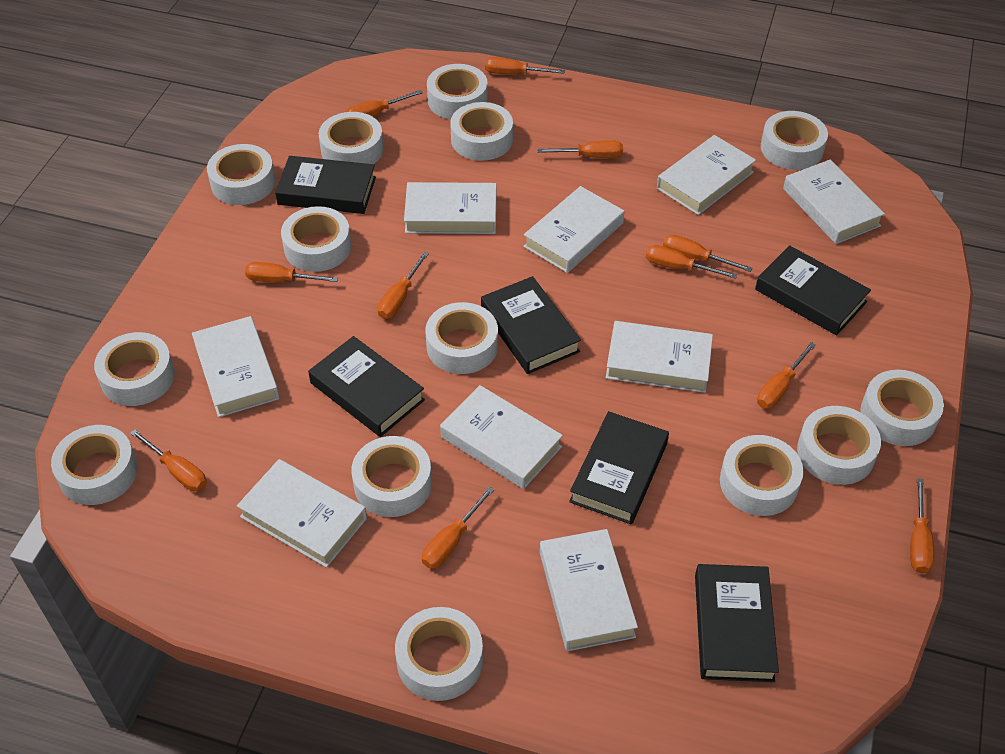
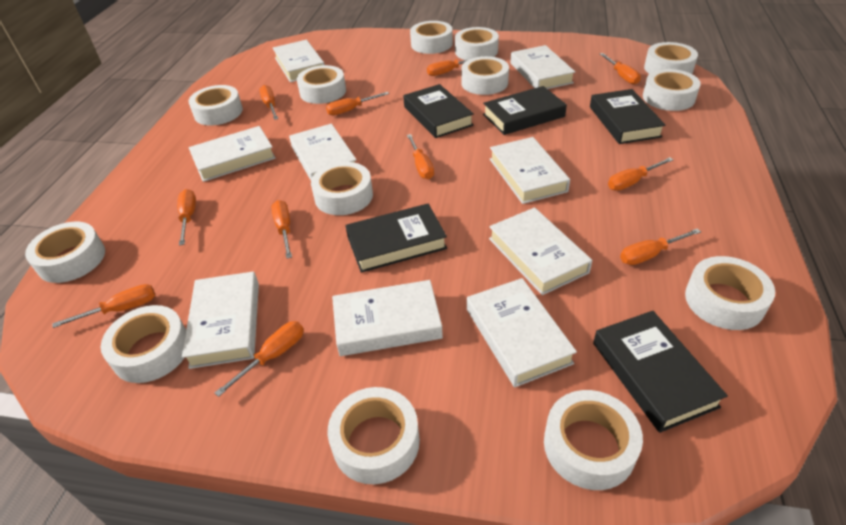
black book: 6 -> 5
white tape: 14 -> 13

